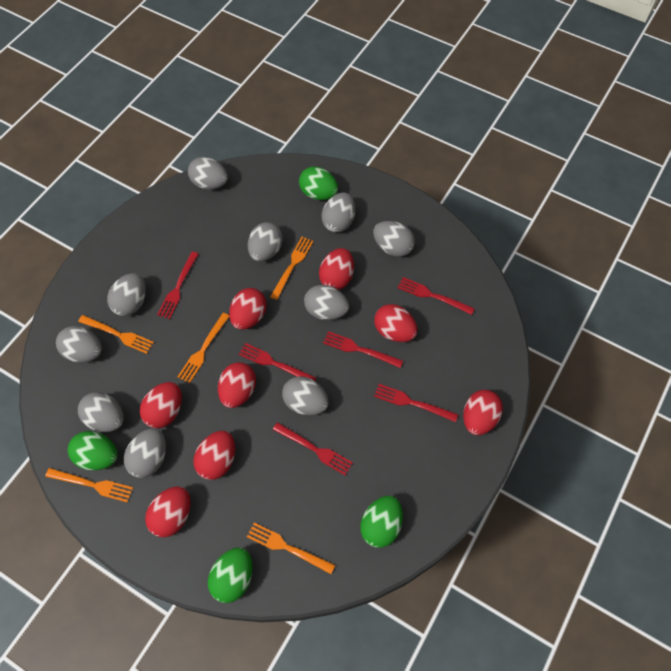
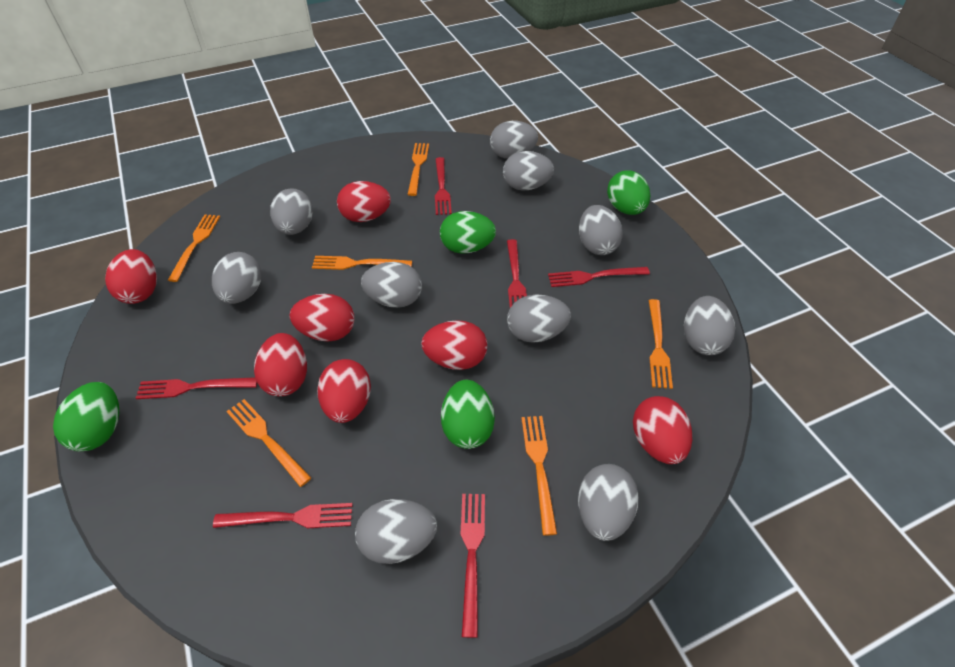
orange fork: 5 -> 6
red egg: 8 -> 7

